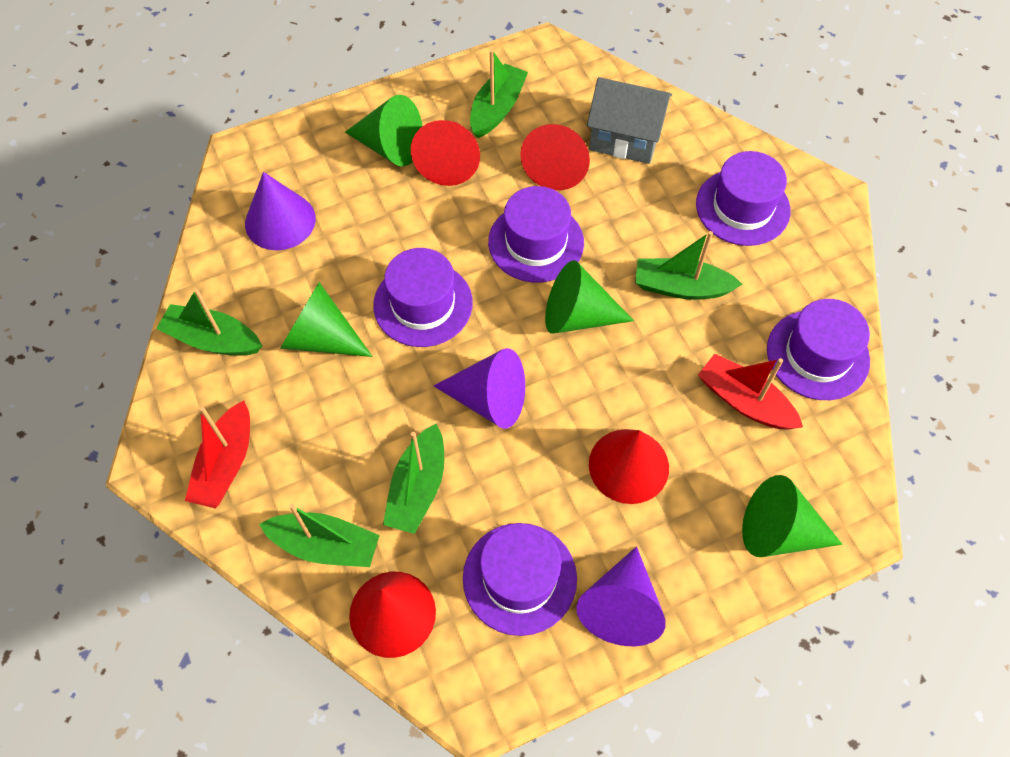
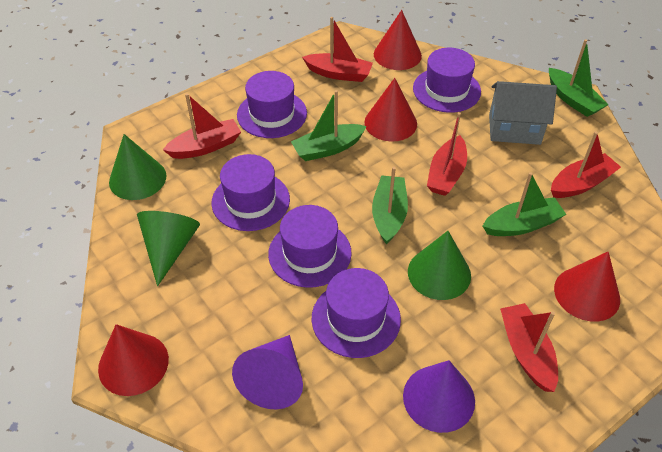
green boat: 5 -> 4
green cone: 4 -> 3
purple cone: 3 -> 2
red boat: 2 -> 5

